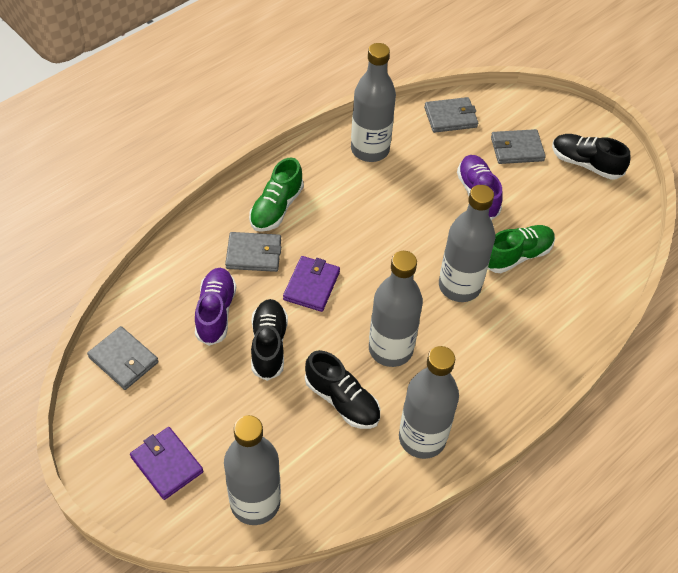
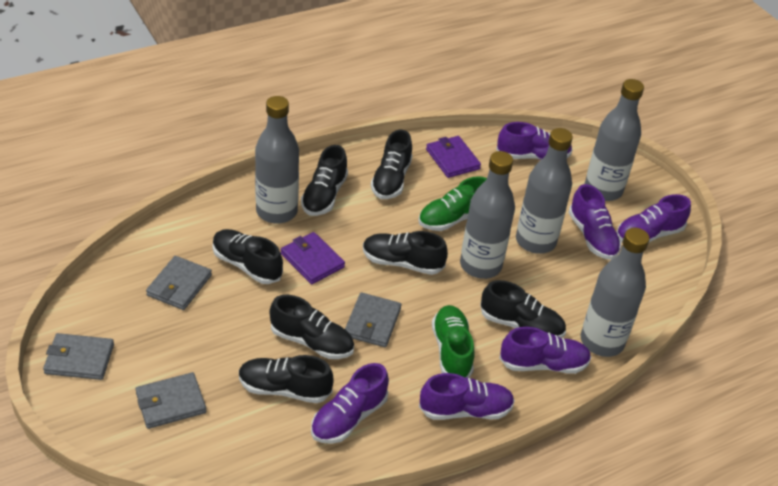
black shoe: 3 -> 7
purple shoe: 2 -> 6

